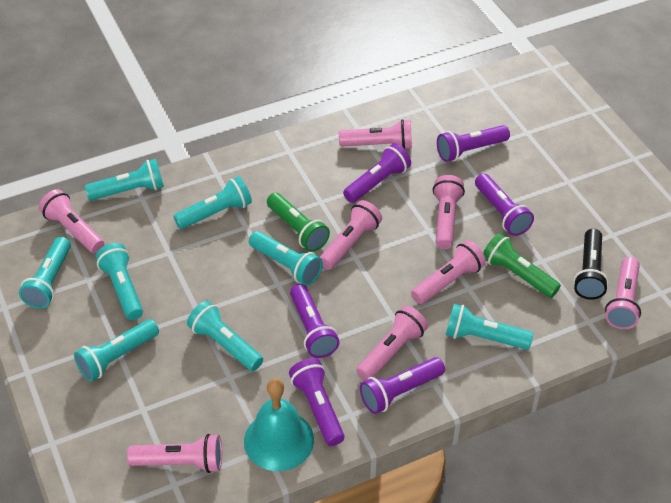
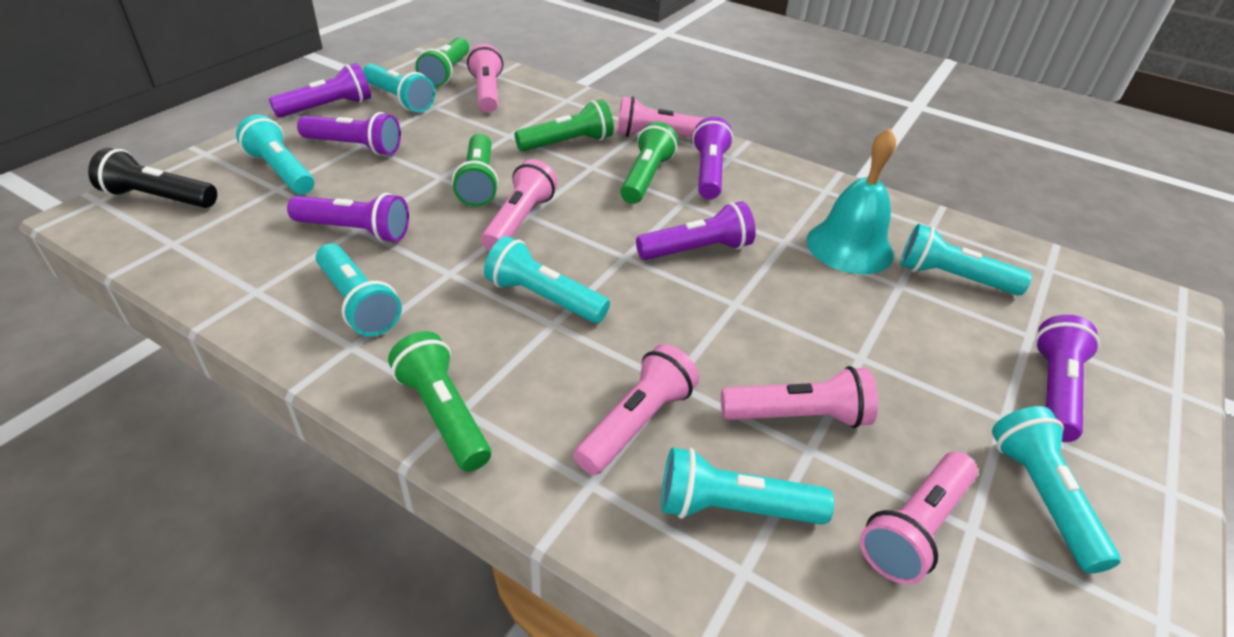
green flashlight: 2 -> 5
pink flashlight: 8 -> 6
turquoise flashlight: 8 -> 7

